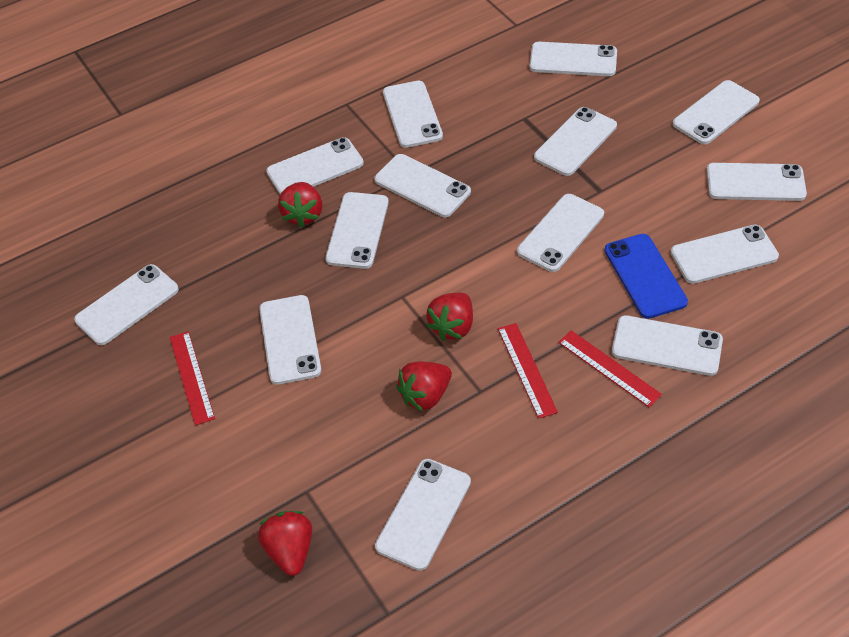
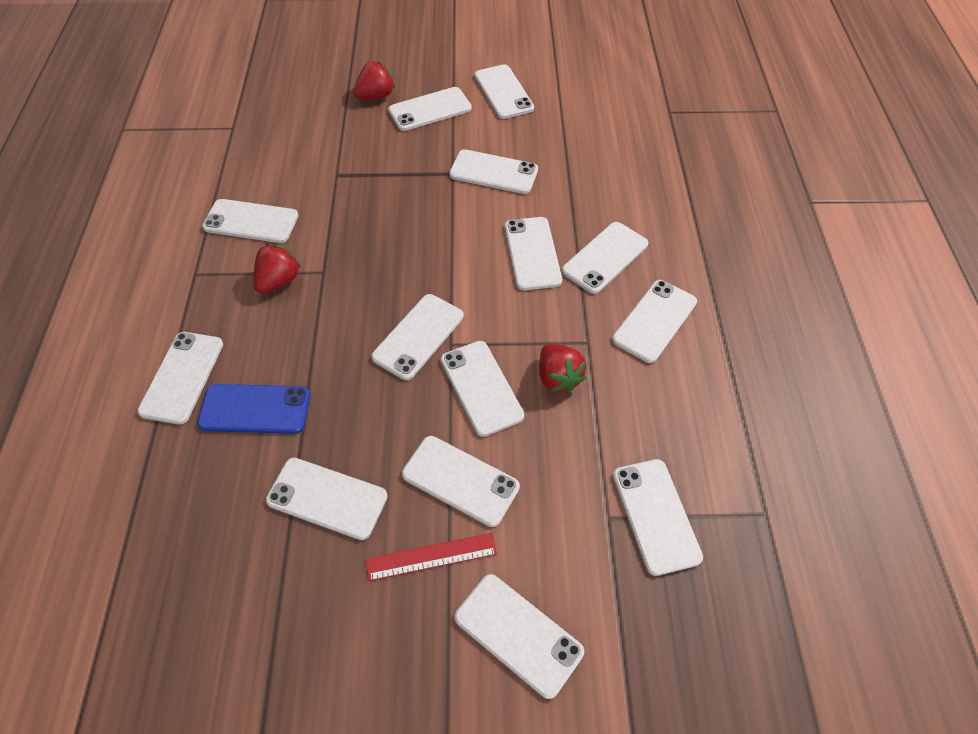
red ruler: 3 -> 1
red strawberry: 4 -> 3

